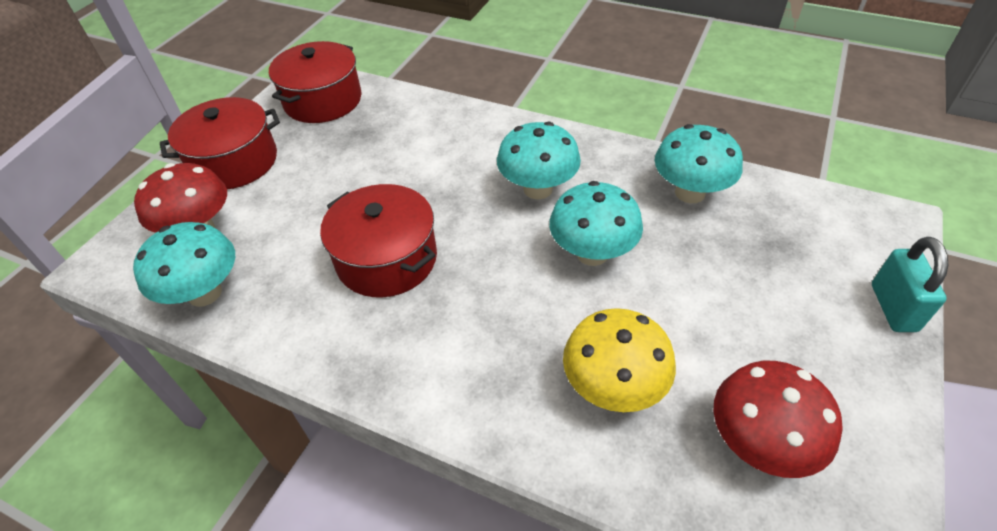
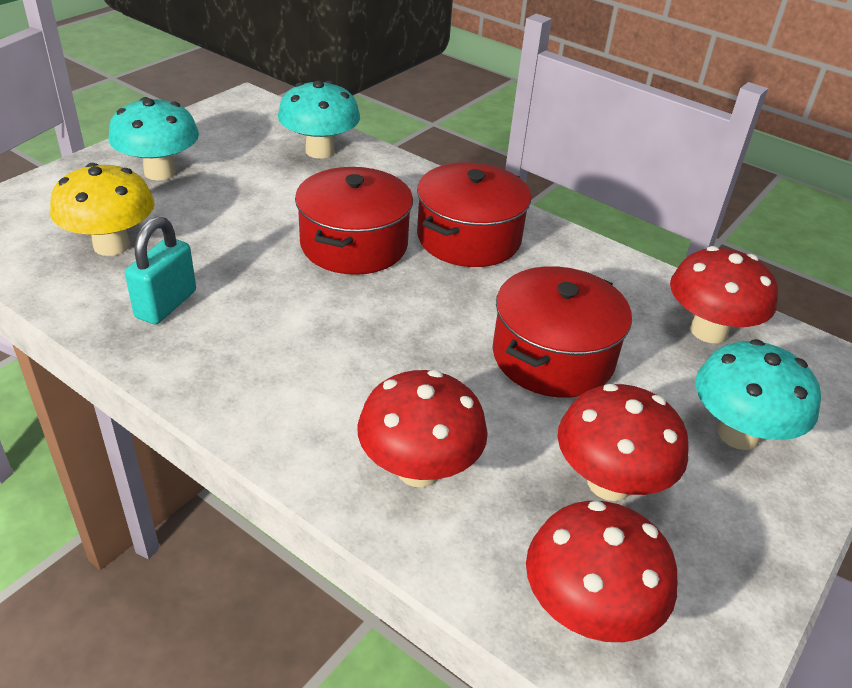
red mushroom: 2 -> 4
turquoise mushroom: 4 -> 3

